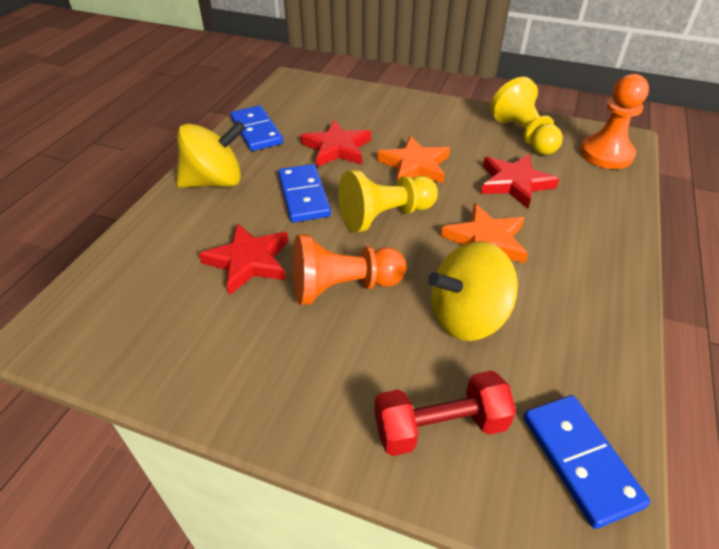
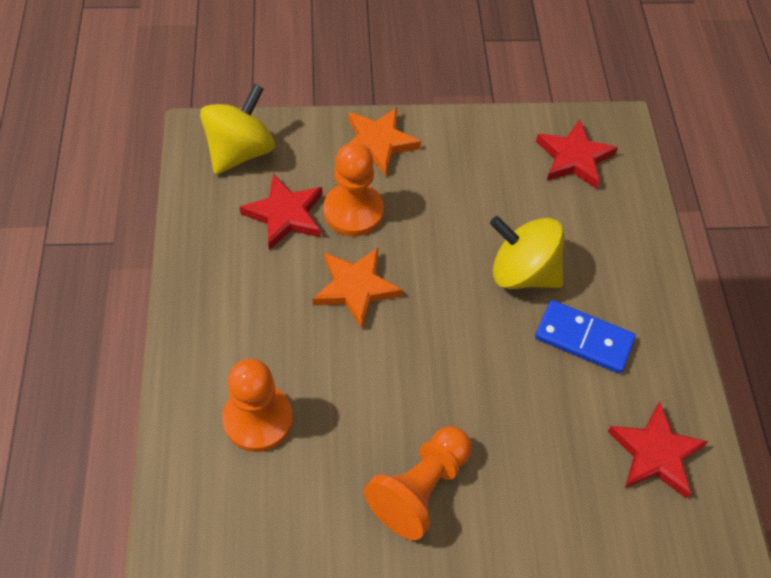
blue domino: 3 -> 1
orange pawn: 2 -> 3
red dumbbell: 1 -> 0
yellow pawn: 2 -> 0

